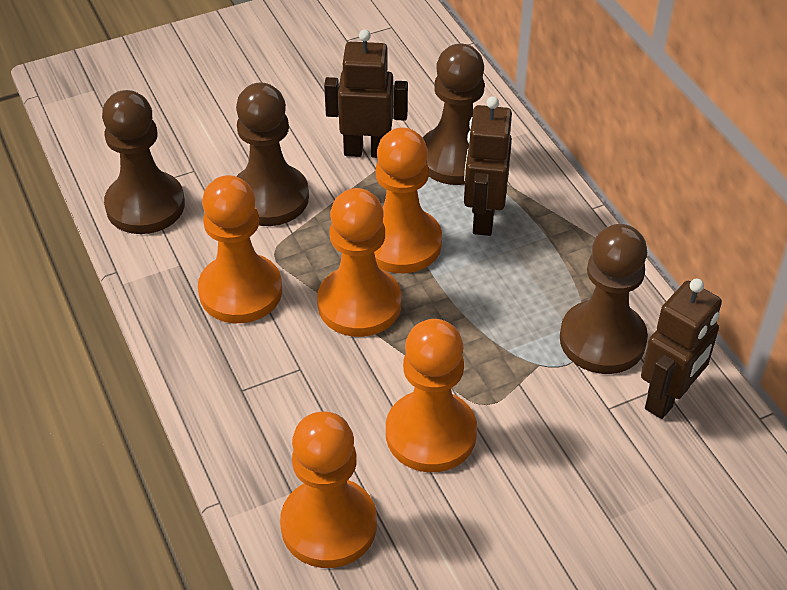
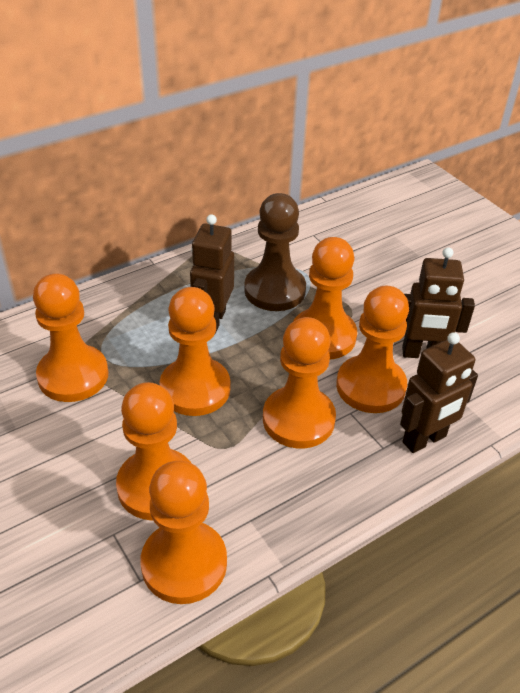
brown pawn: 4 -> 1
orange pawn: 5 -> 7

